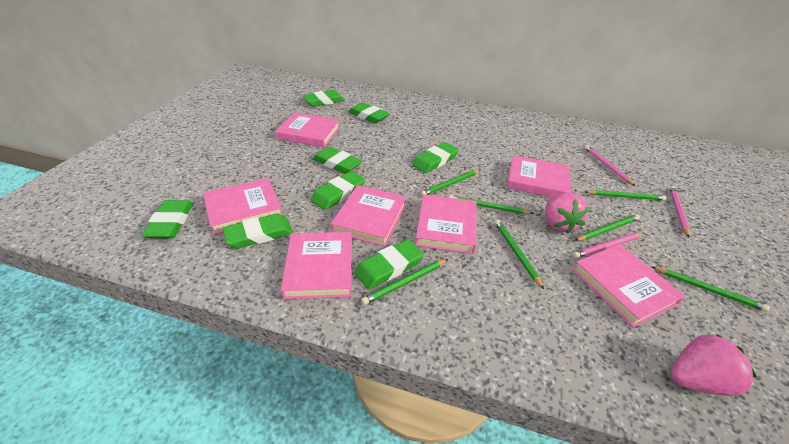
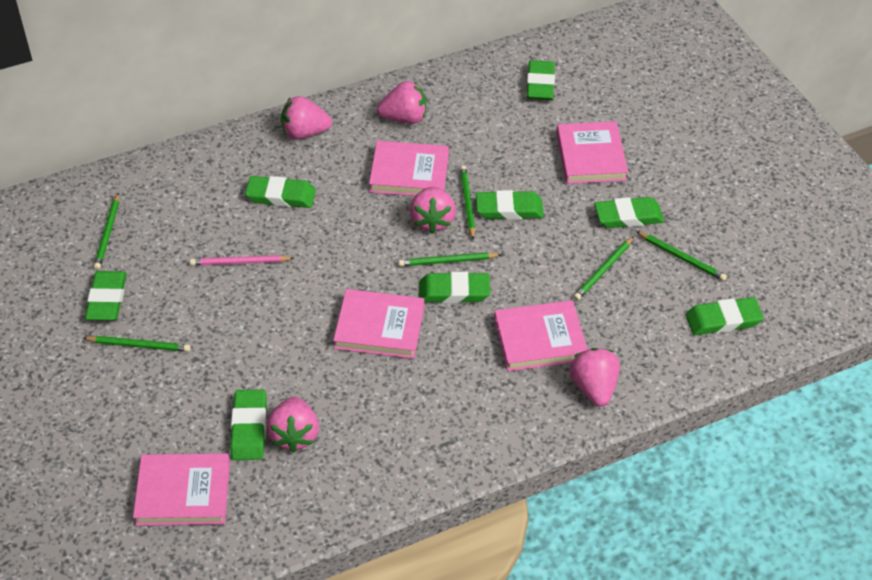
green pencil: 7 -> 6
pink book: 7 -> 5
pink pencil: 3 -> 1
pink strawberry: 2 -> 5

